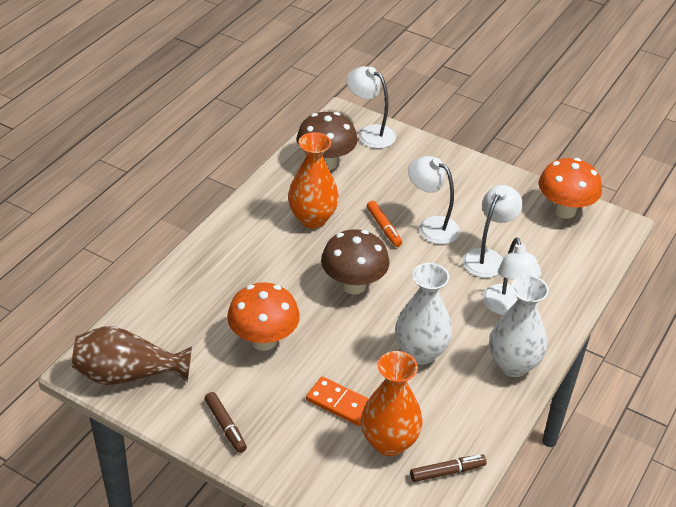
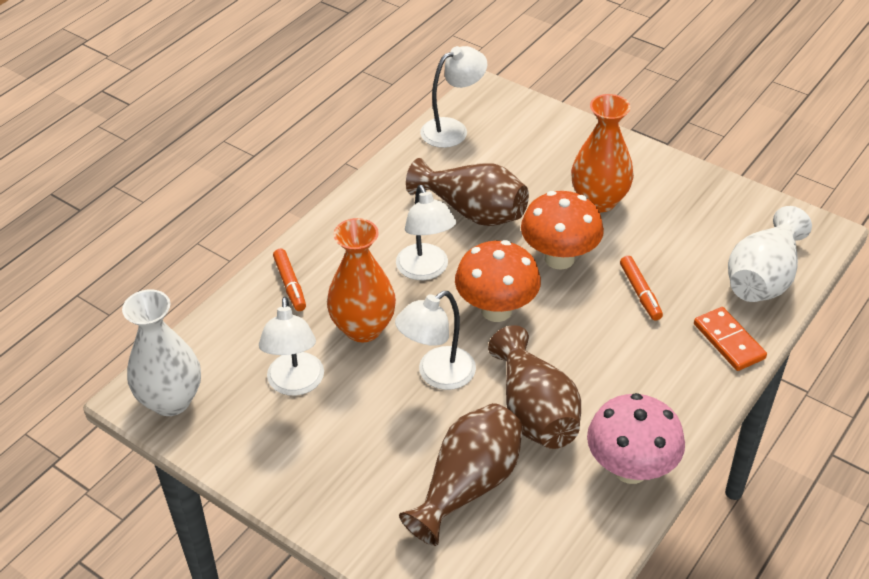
brown marker: 2 -> 0
brown mushroom: 2 -> 0
brown vase: 1 -> 3
orange marker: 1 -> 2
pink mushroom: 0 -> 1

